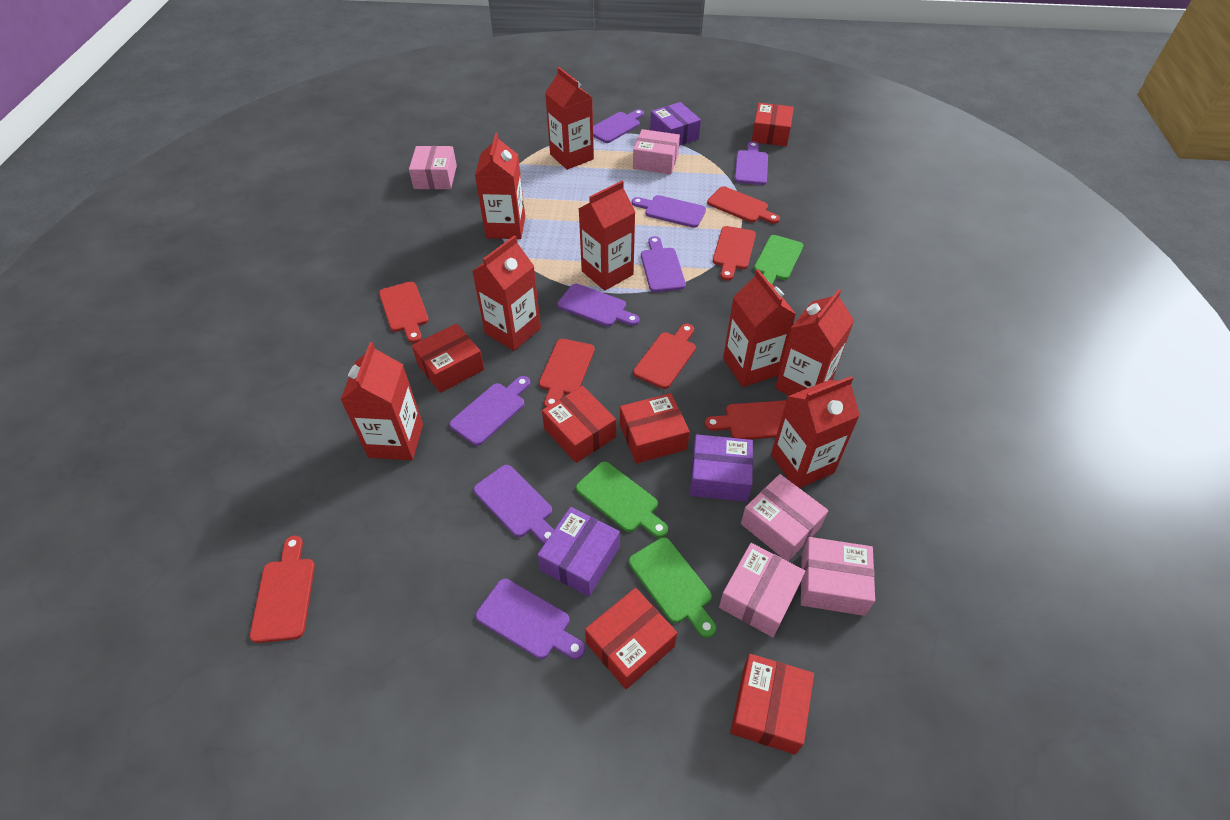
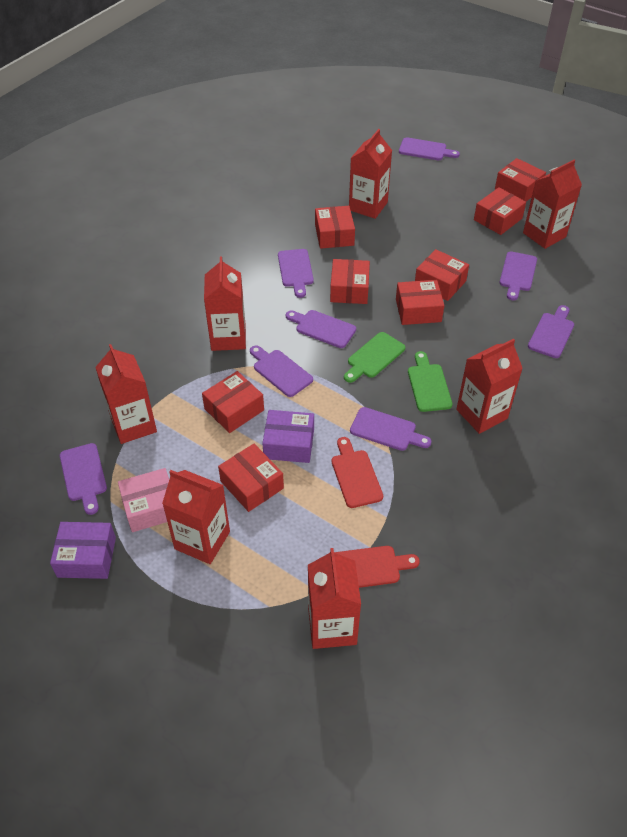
green cutting board: 3 -> 2
pink box: 5 -> 1
purple box: 3 -> 2
red box: 6 -> 8
red carton: 8 -> 7
red cutting board: 7 -> 2

